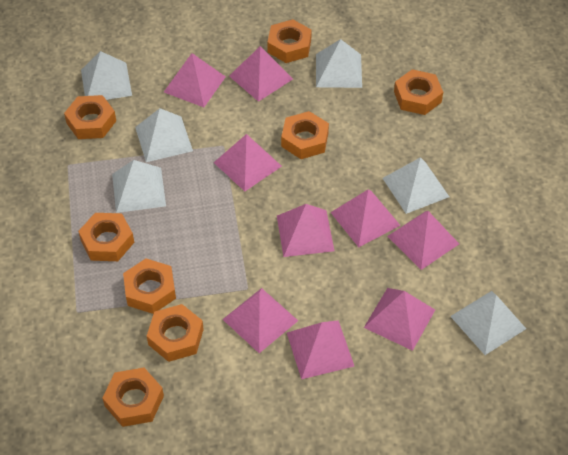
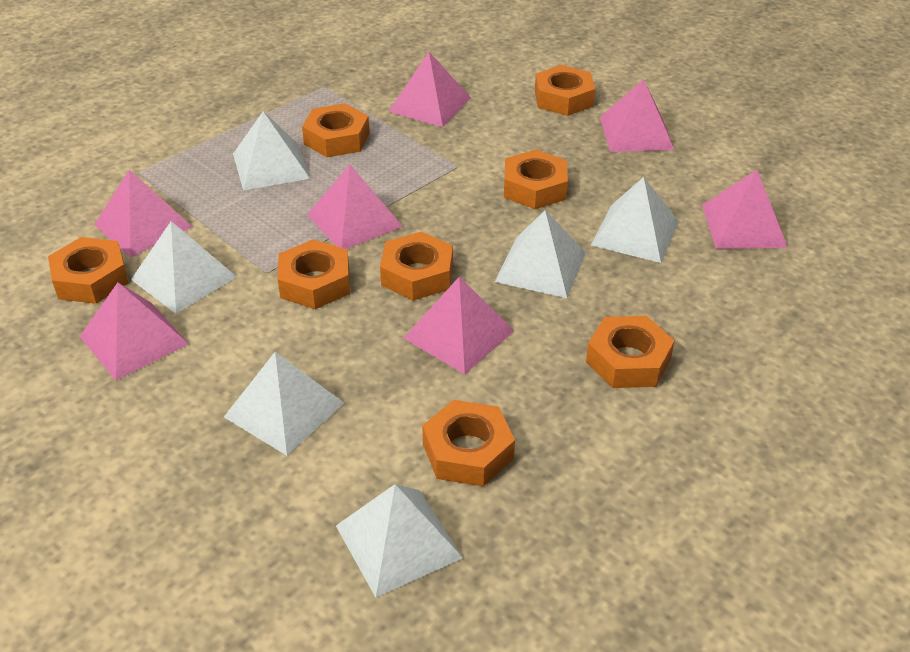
pink pyramid: 9 -> 7

